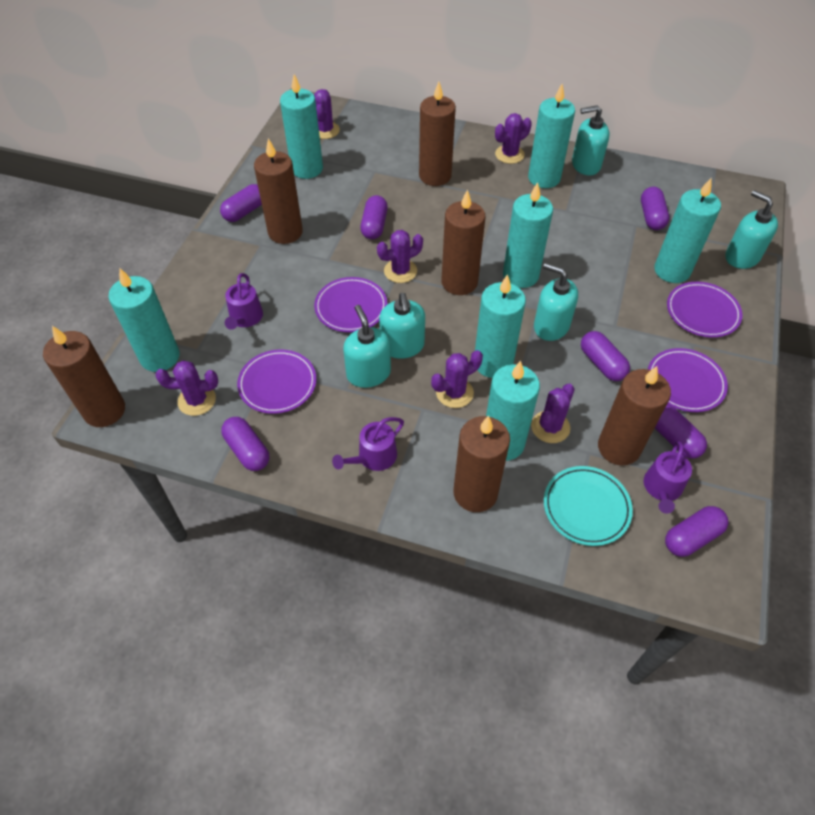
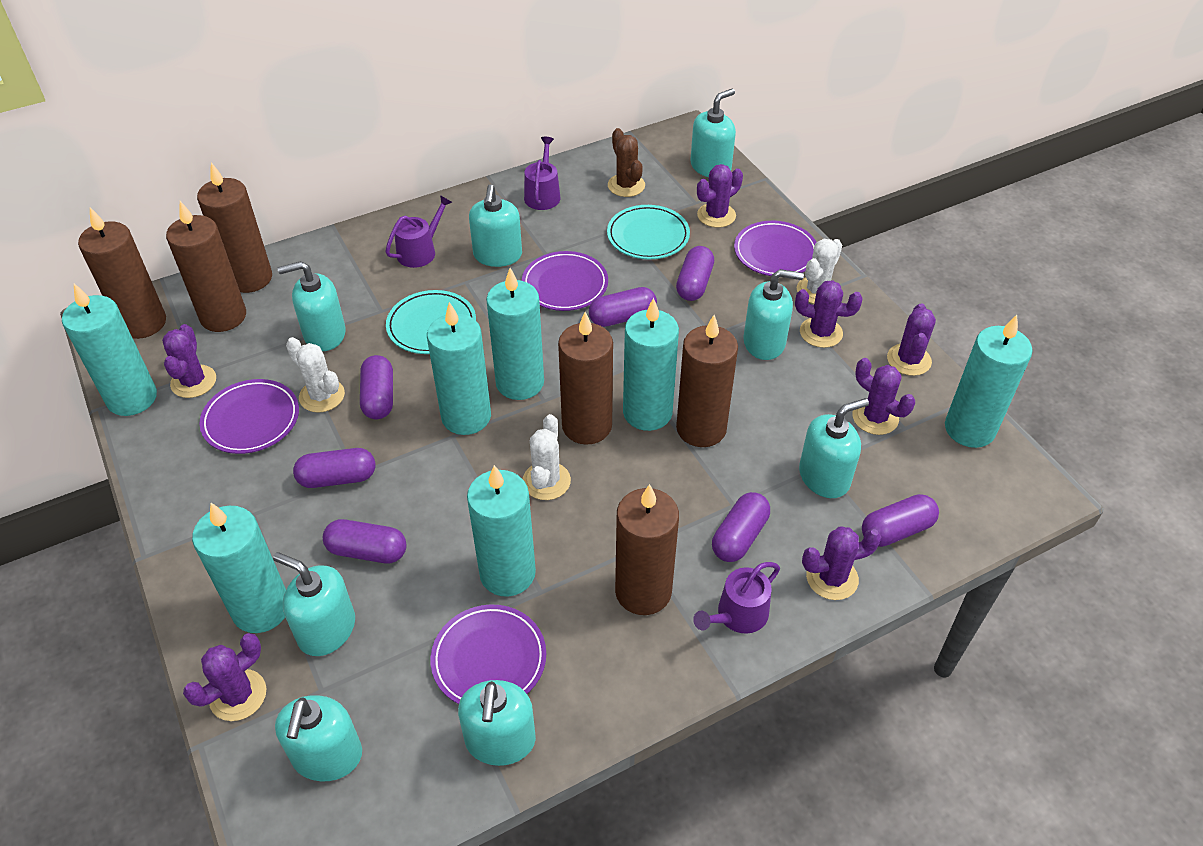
brown cactus: 0 -> 1
purple cactus: 6 -> 7
turquoise plate: 1 -> 2
turquoise soap dispenser: 5 -> 8
white cactus: 0 -> 3

